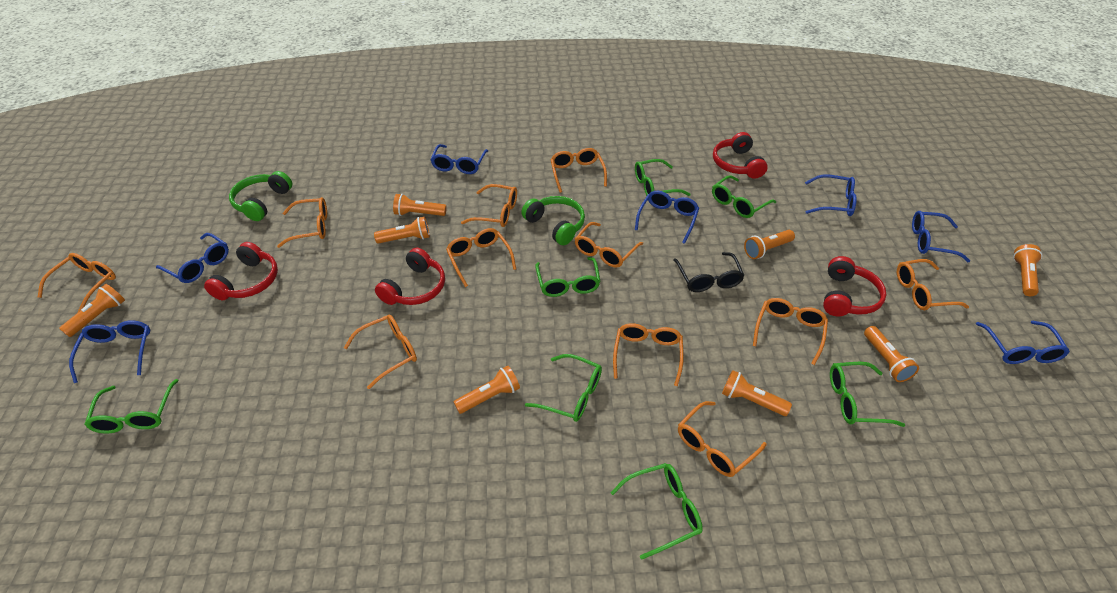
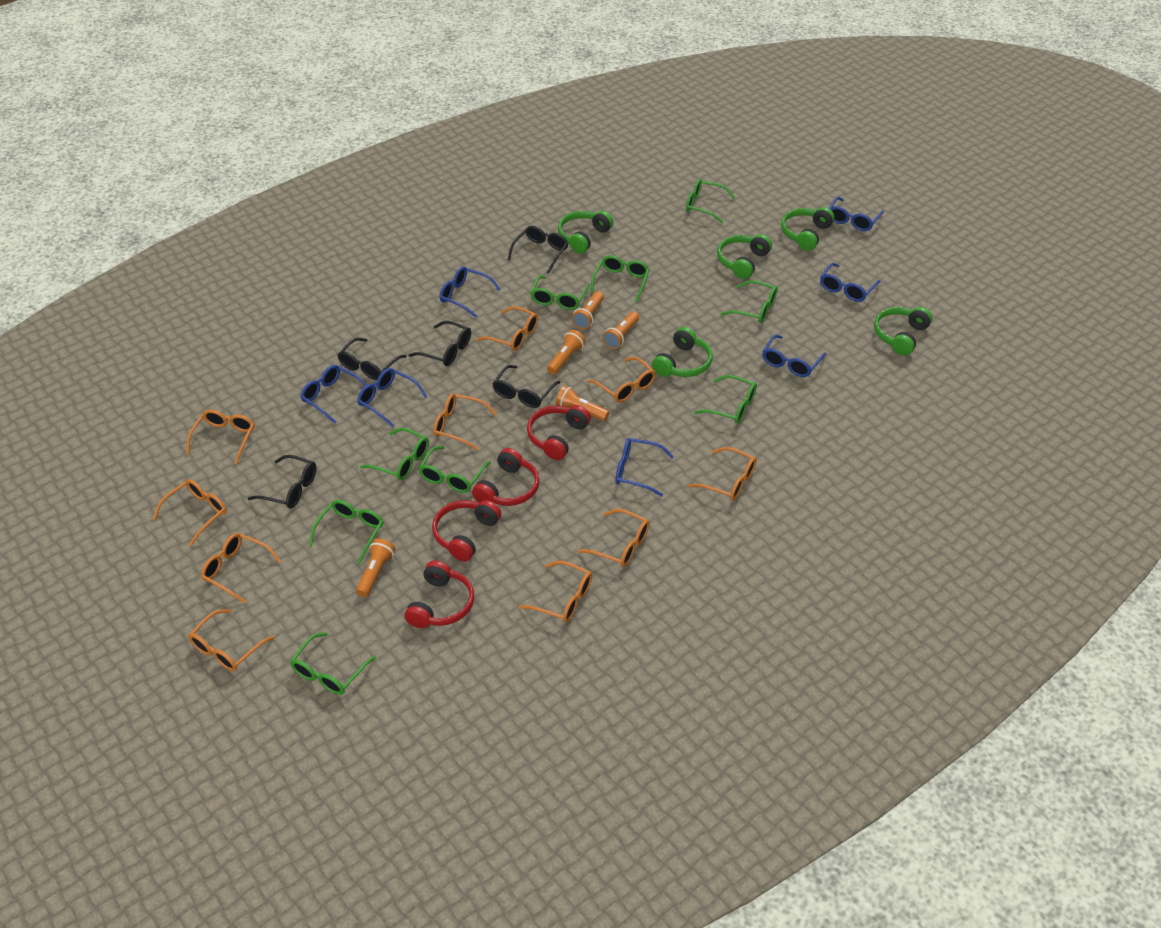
black glasses: 1 -> 5
green glasses: 7 -> 9
green headphones: 2 -> 5
orange flashlight: 8 -> 5
orange glasses: 11 -> 10

